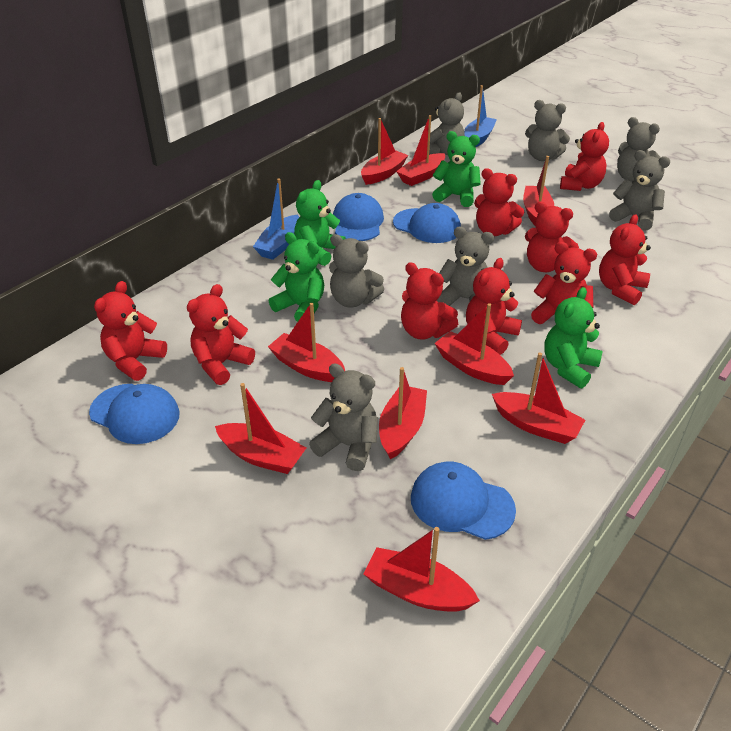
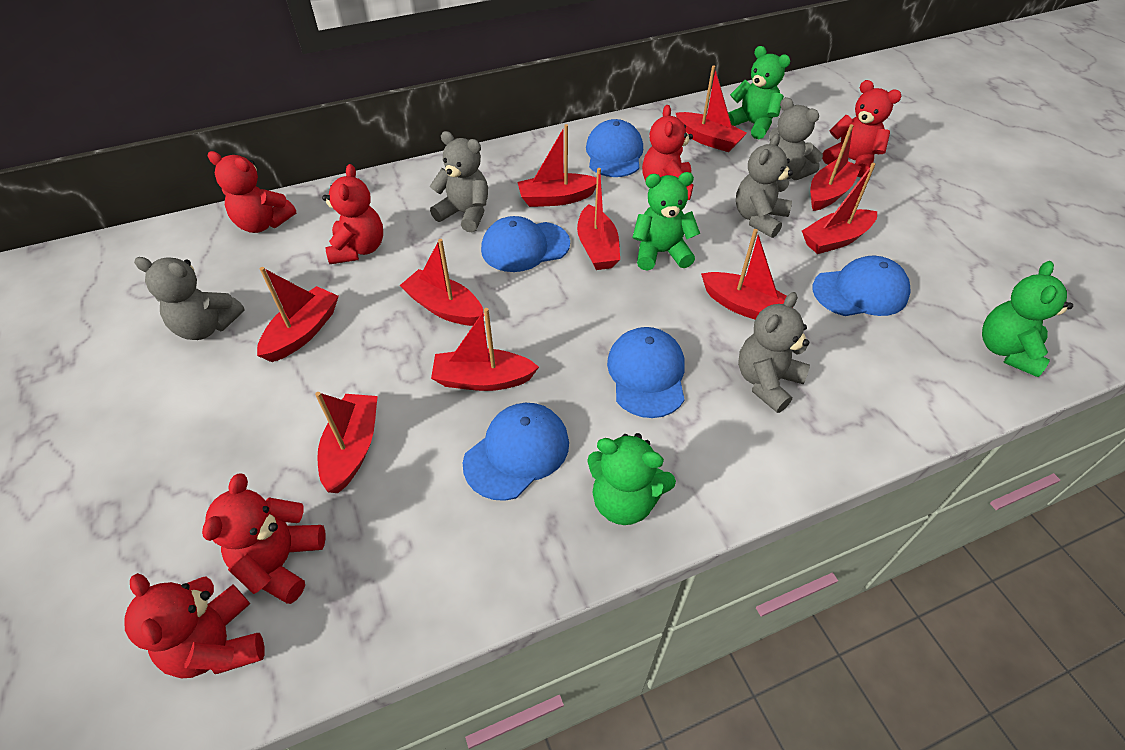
blue boat: 2 -> 0
blue cap: 4 -> 5
grey teddy bear: 7 -> 5
red boat: 9 -> 10
red teddy bear: 9 -> 6

